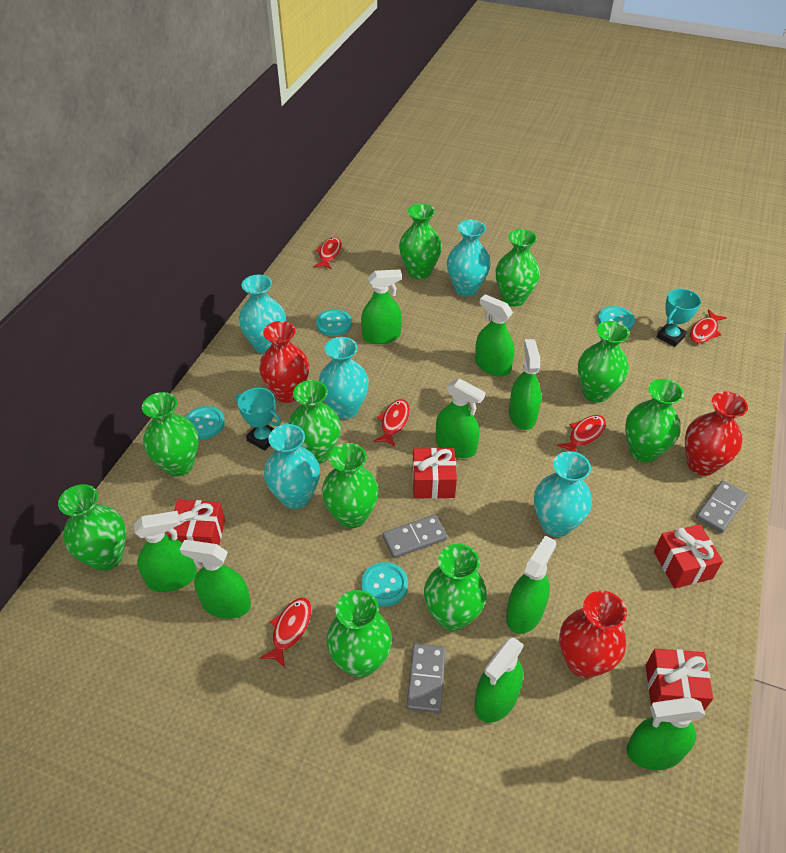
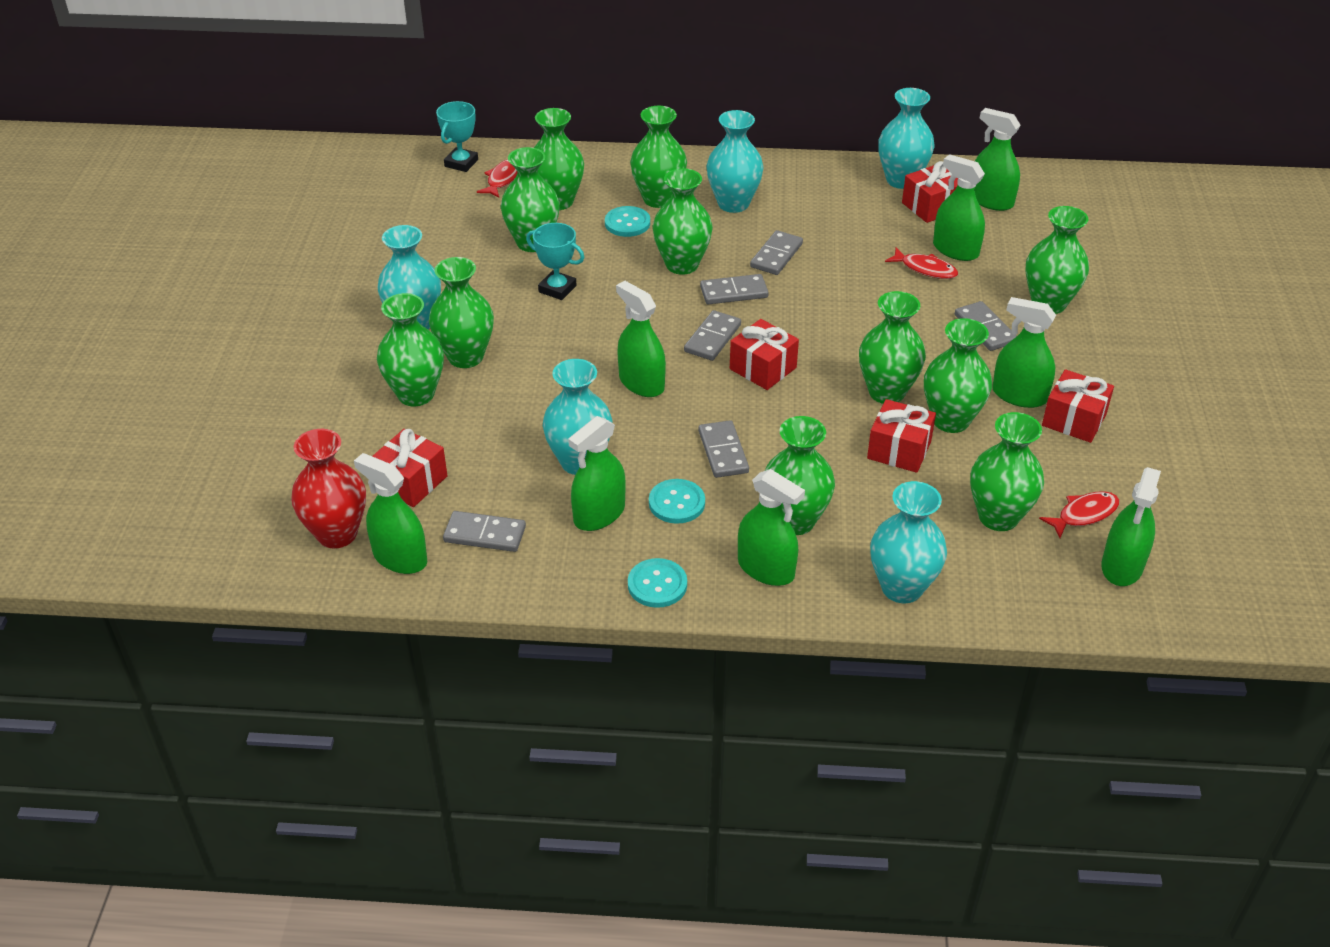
green spray bottle: 9 -> 8
green vase: 10 -> 11
grey domino: 3 -> 6
red fish: 5 -> 3
red gift: 4 -> 5
red vase: 3 -> 1
turquoise button: 4 -> 3

